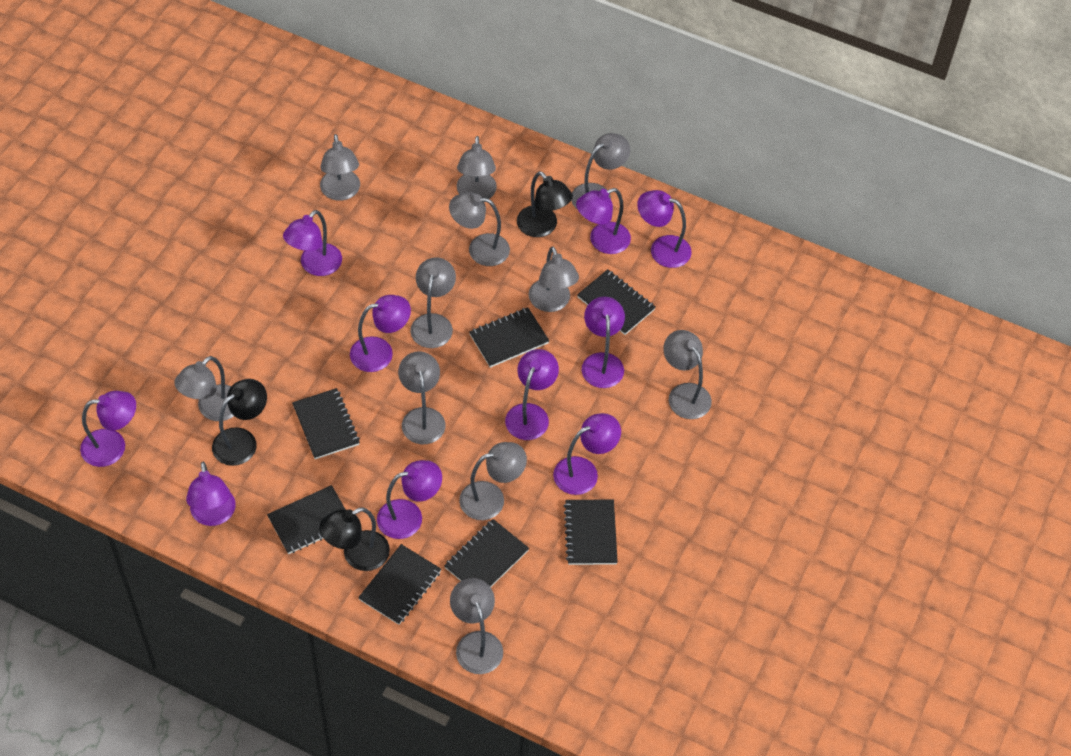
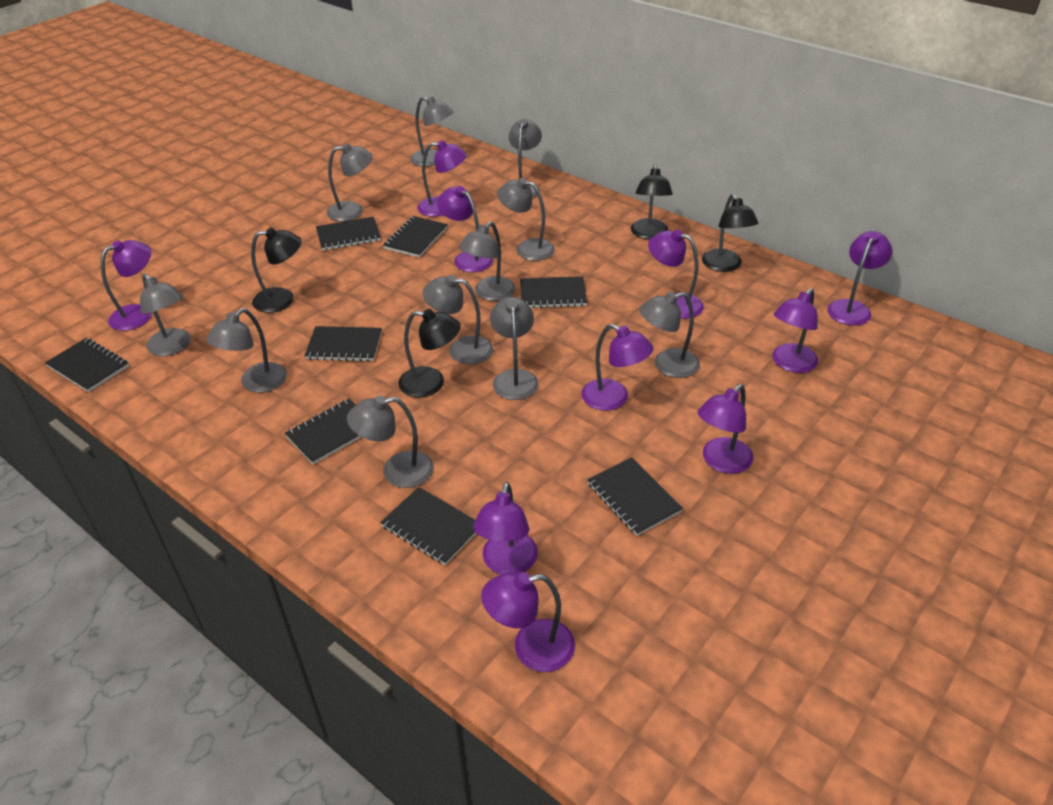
black lamp: 3 -> 4
black notebook: 7 -> 8

